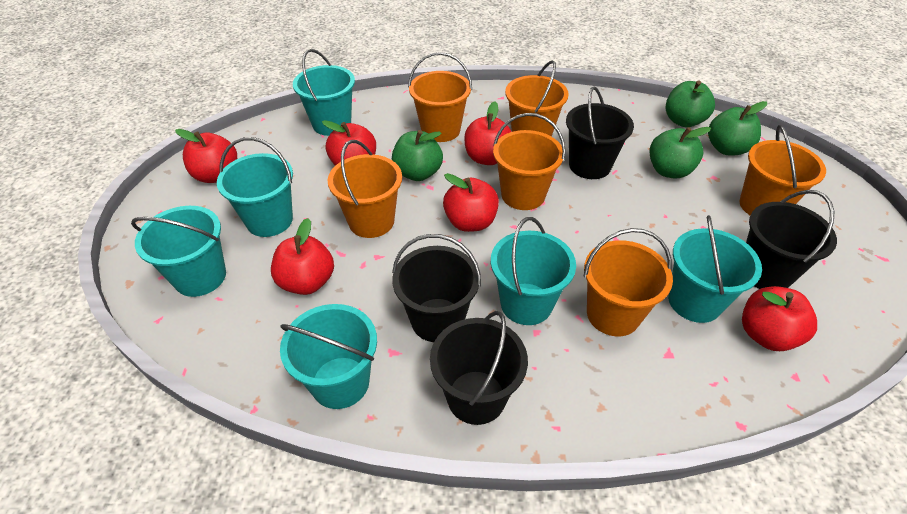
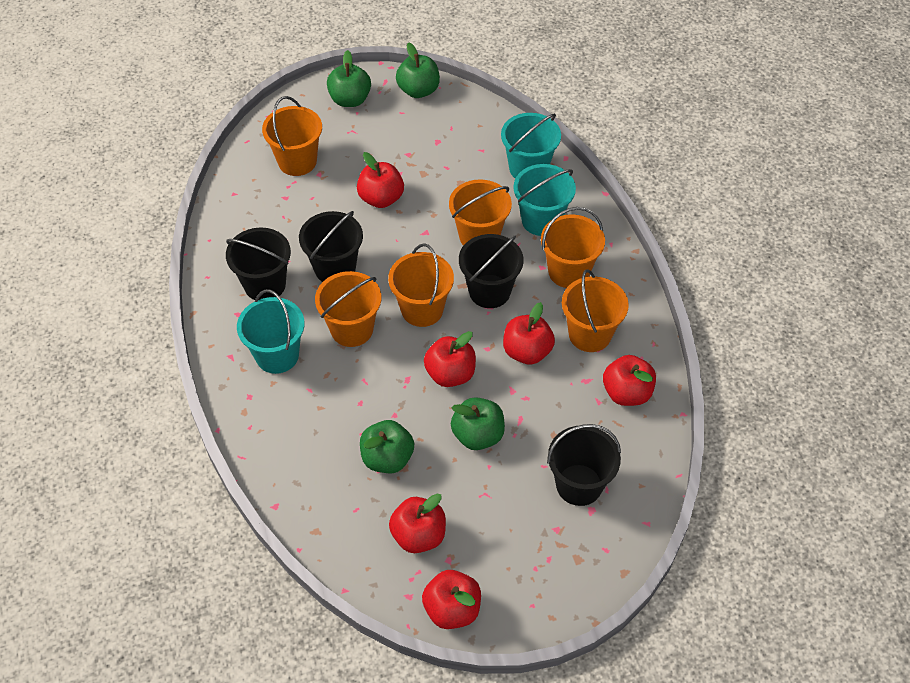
turquoise bucket: 6 -> 3

